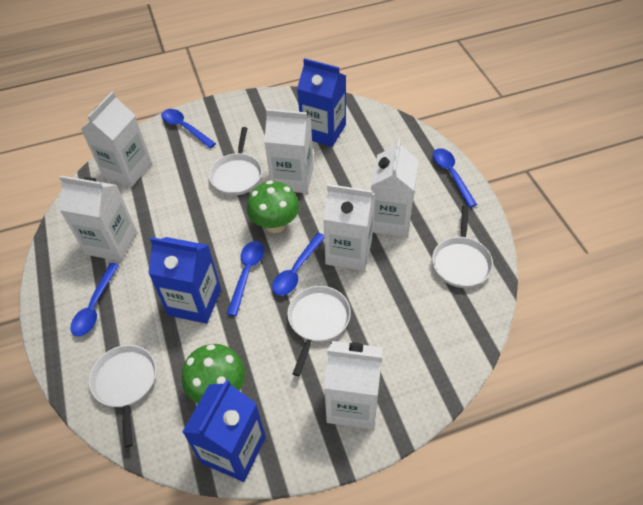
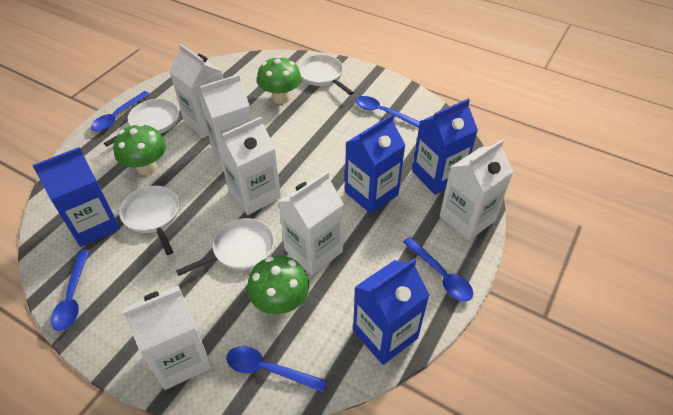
blue carton: 3 -> 4
green mushroom: 2 -> 3

